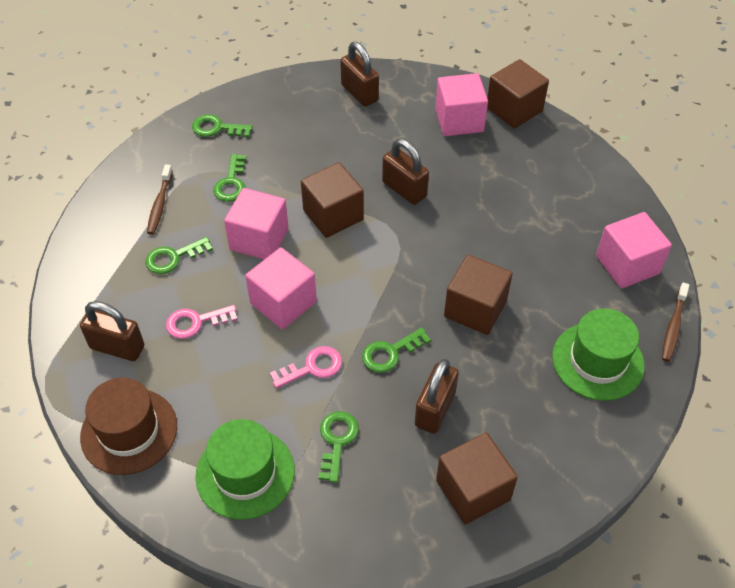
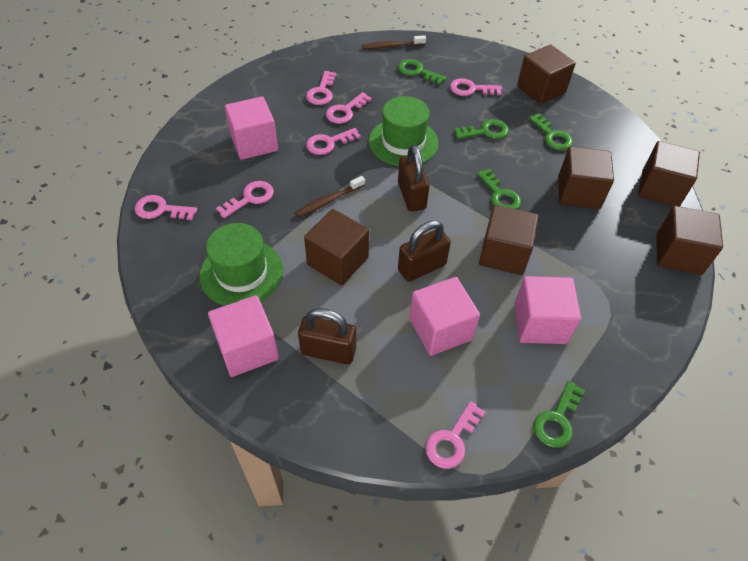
brown cube: 4 -> 6
brown hat: 1 -> 0
brown padlock: 4 -> 3
pink key: 2 -> 7

